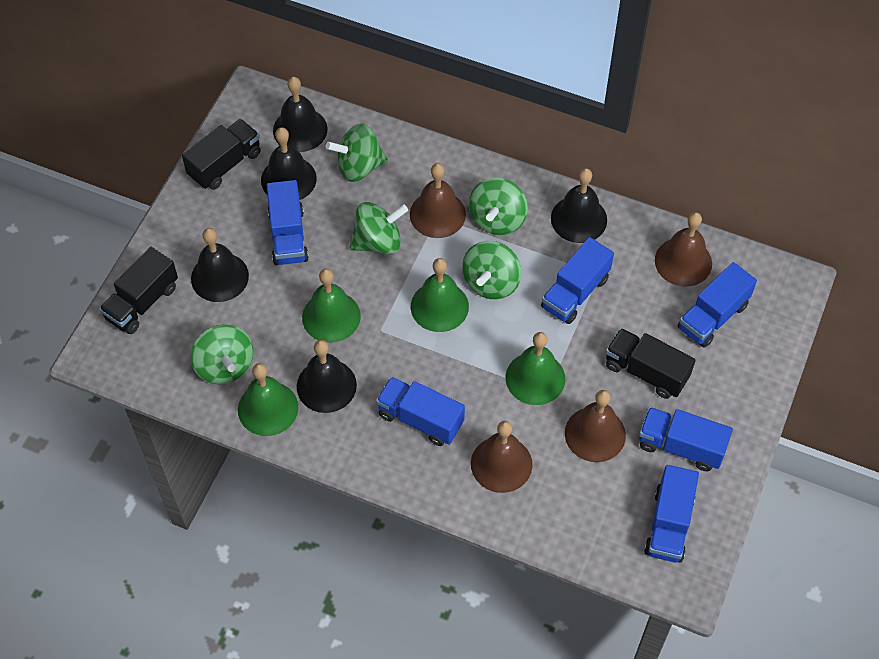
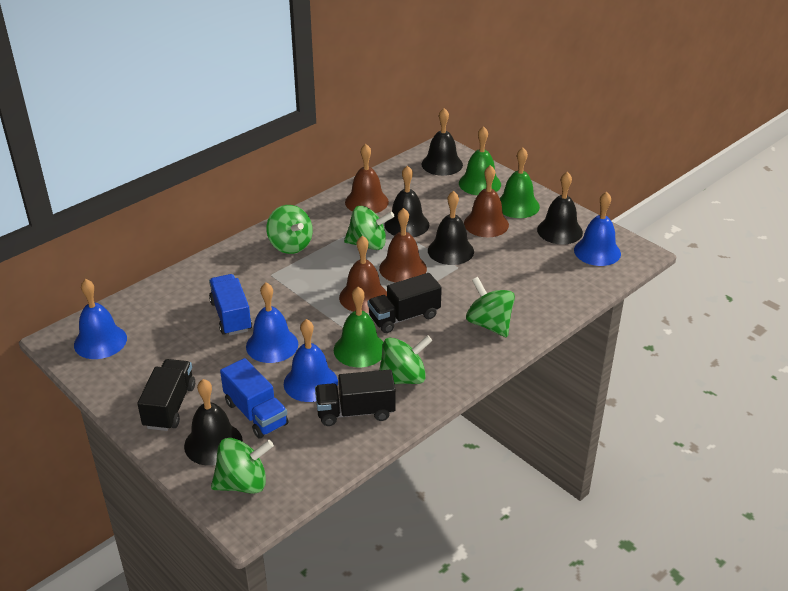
blue bell: 0 -> 4
blue truck: 6 -> 2
green bell: 4 -> 3

